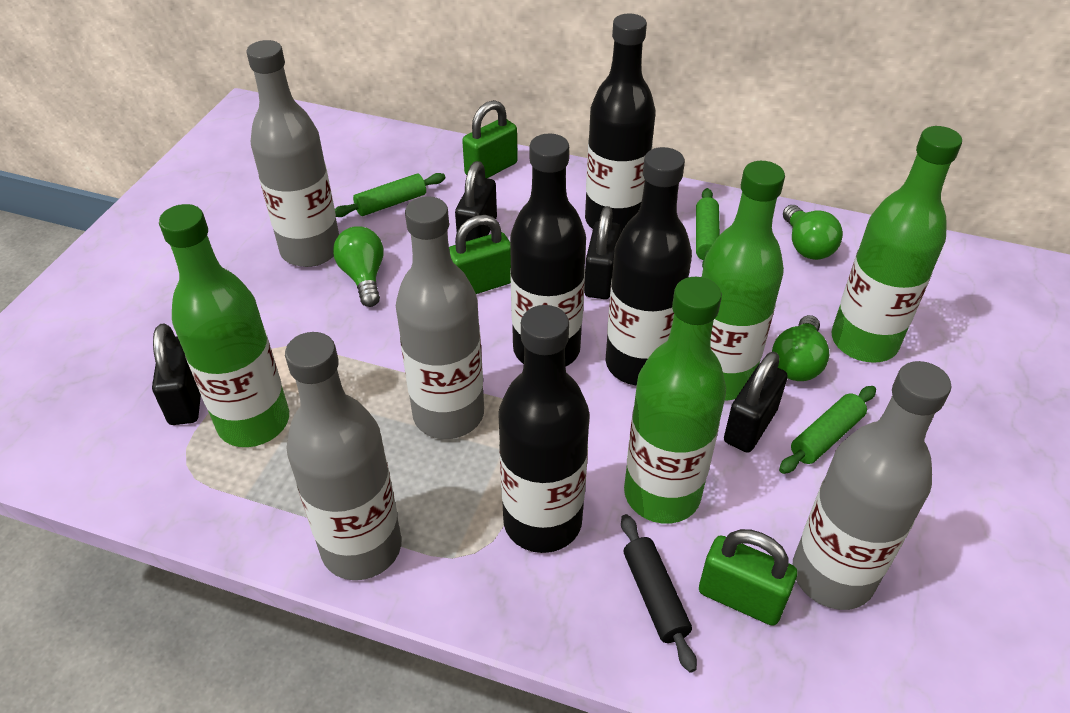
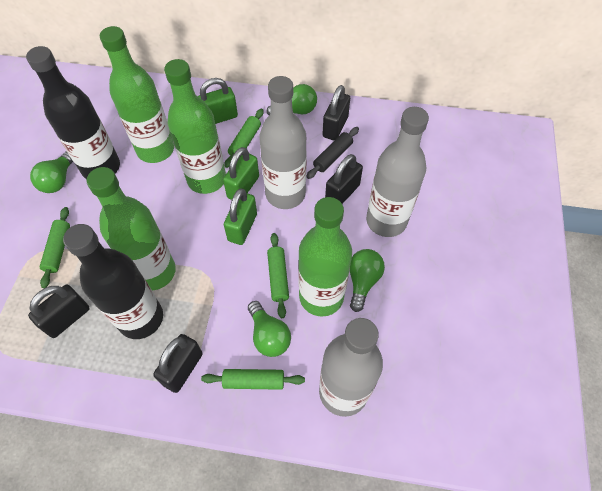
black bottle: 4 -> 2
green light bulb: 3 -> 4
green rolling pin: 3 -> 4
grey bottle: 4 -> 3

